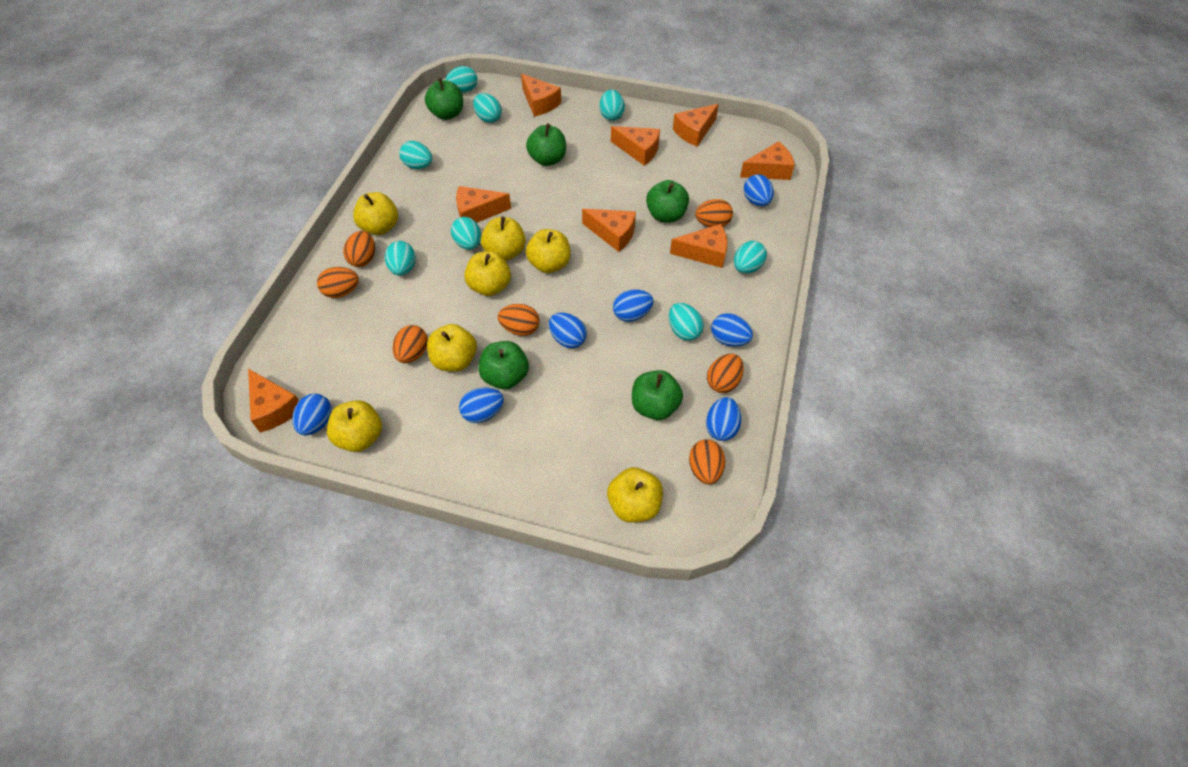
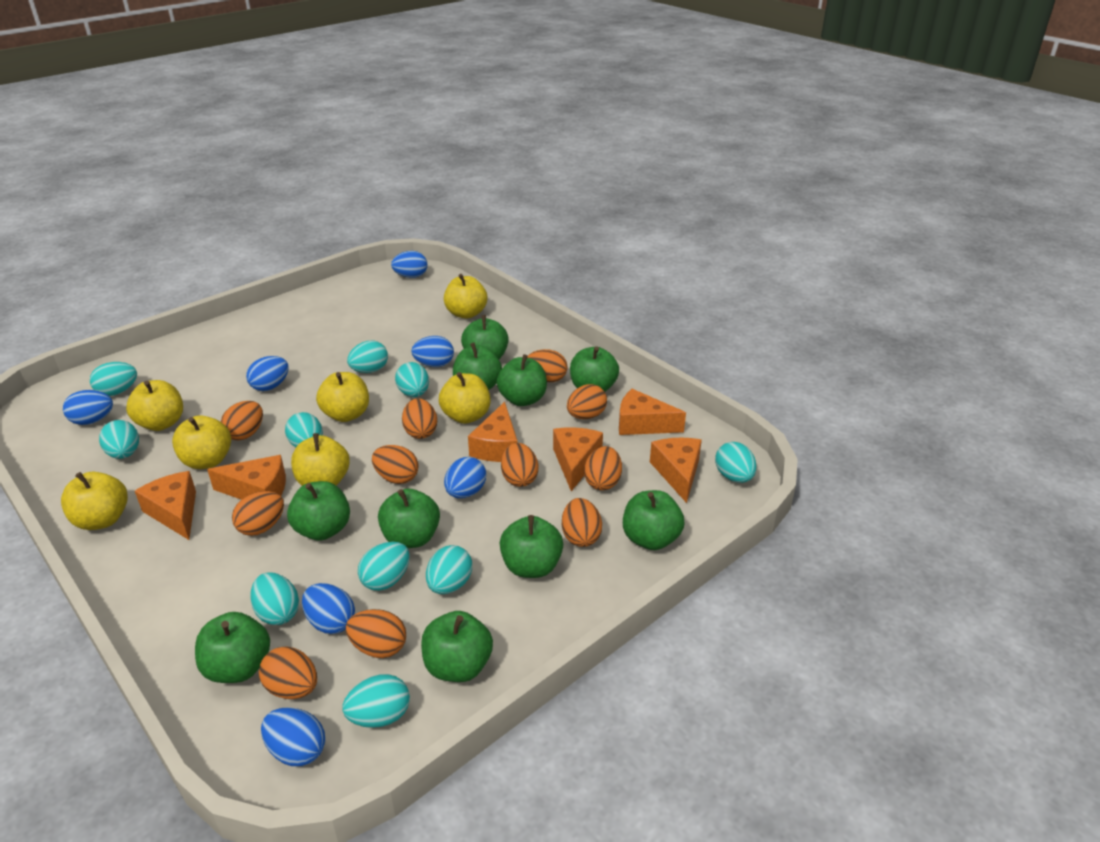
green apple: 5 -> 10
orange cheese: 8 -> 6
orange egg: 7 -> 11
turquoise egg: 8 -> 10

